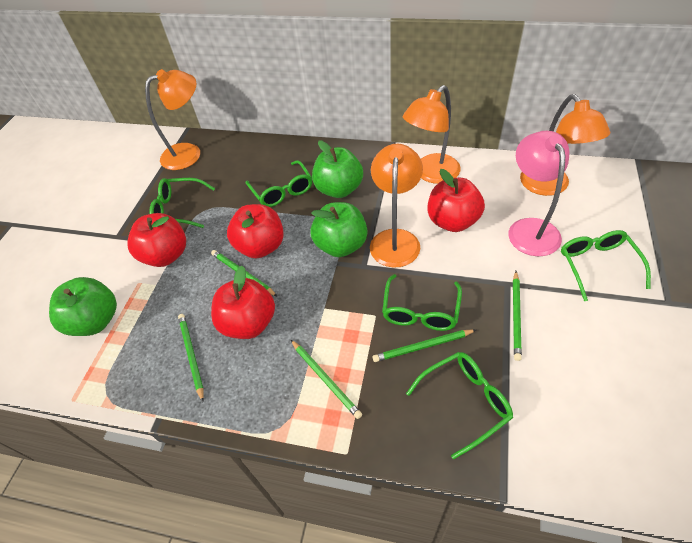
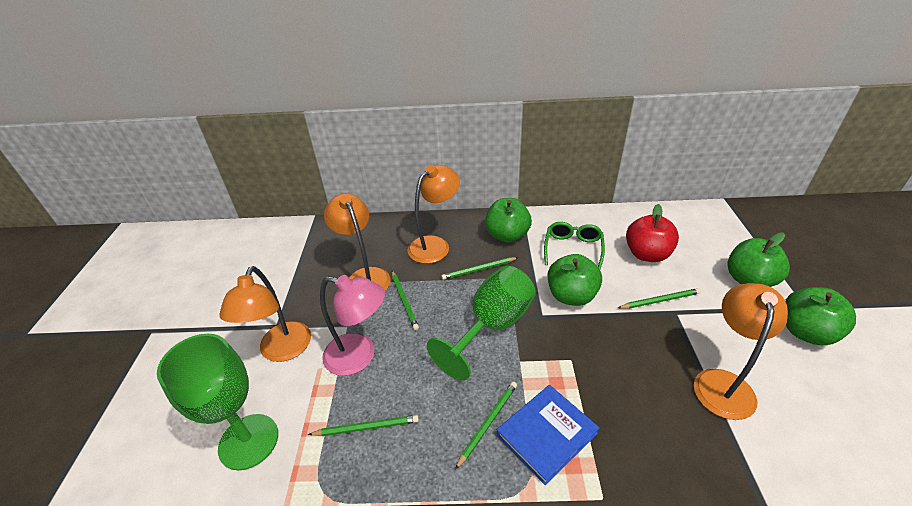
blue book: 0 -> 1
green apple: 3 -> 4
green glasses: 5 -> 1
green goblet: 0 -> 2
red apple: 4 -> 1

